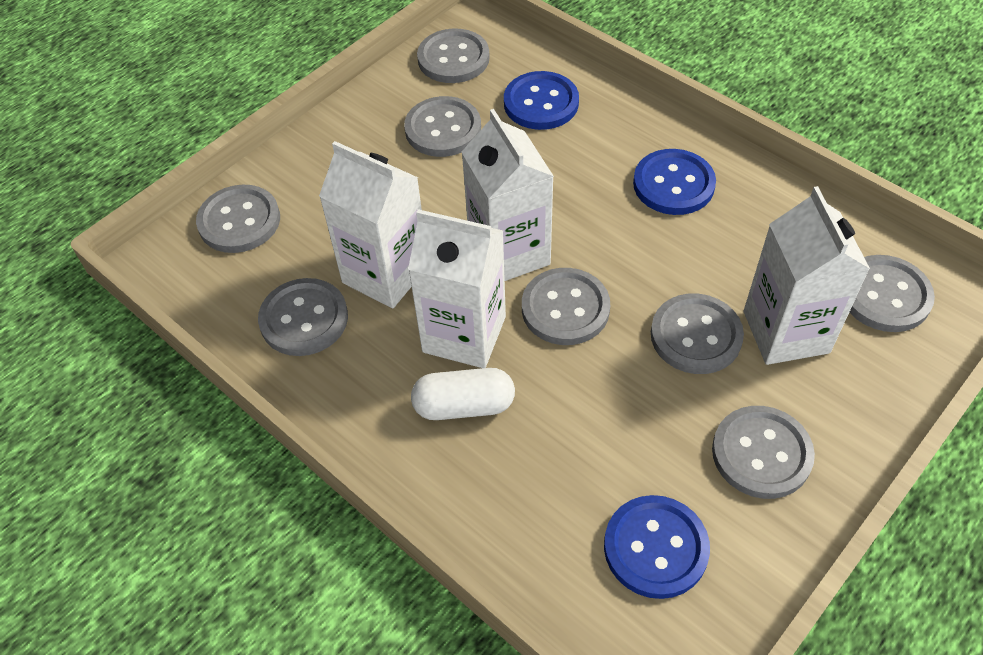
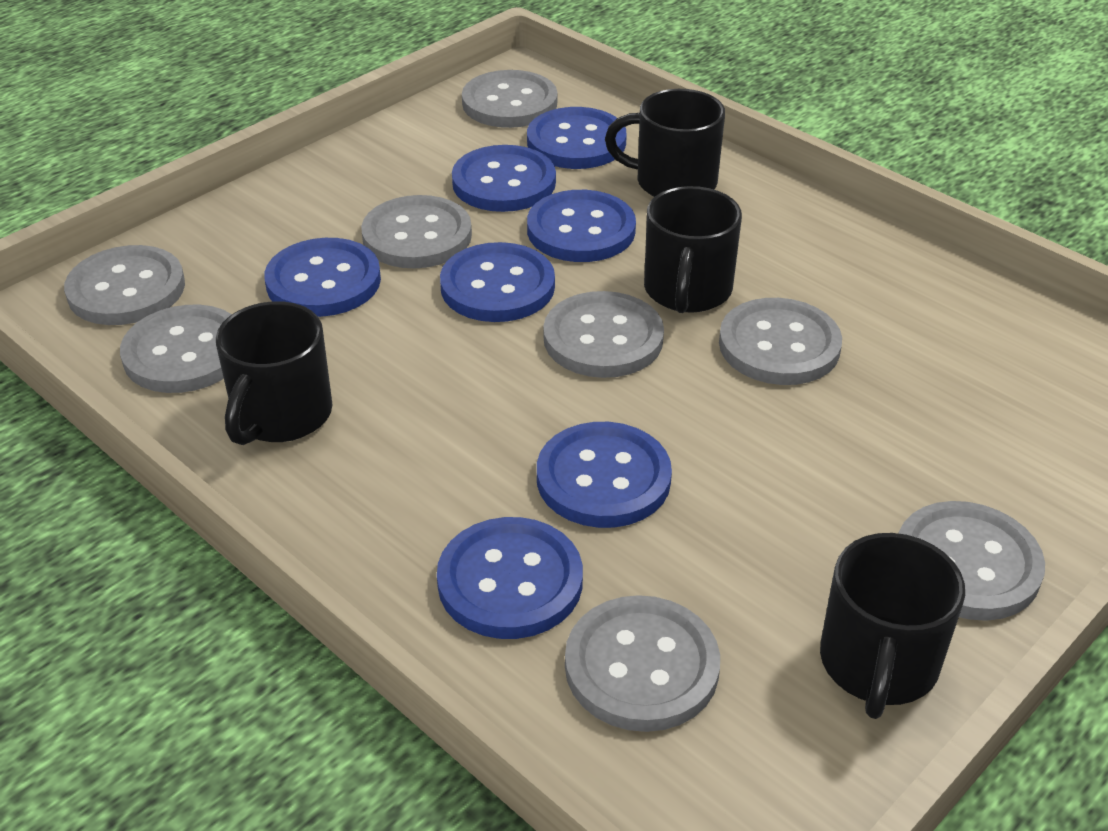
black mug: 0 -> 4
blue button: 3 -> 7
white capsule: 1 -> 0
white carton: 4 -> 0

